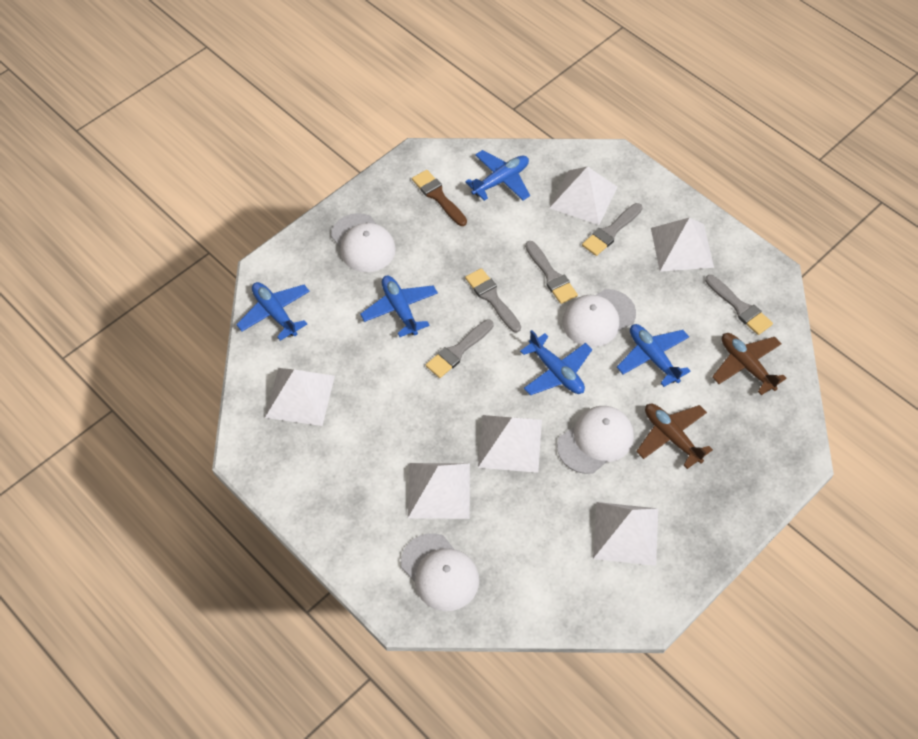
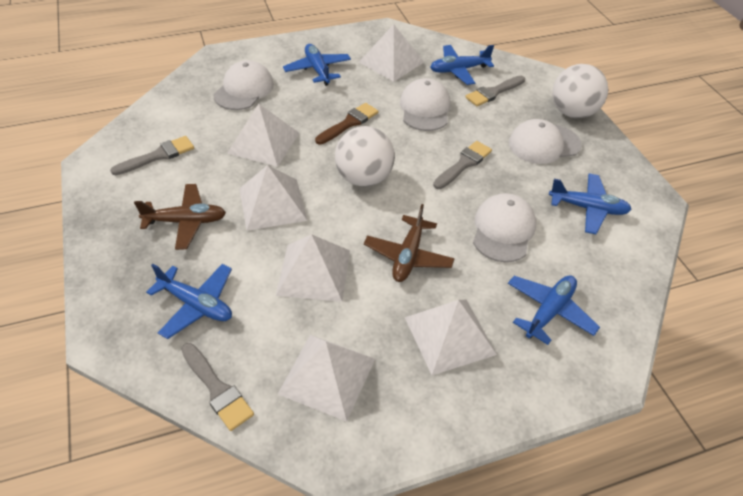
grey brush: 5 -> 4
white ball: 0 -> 2

